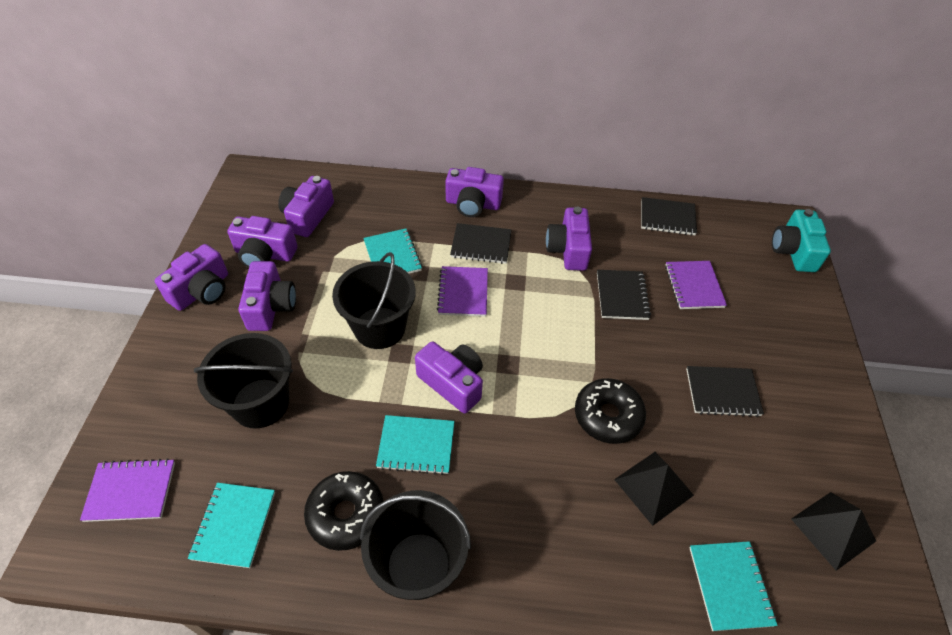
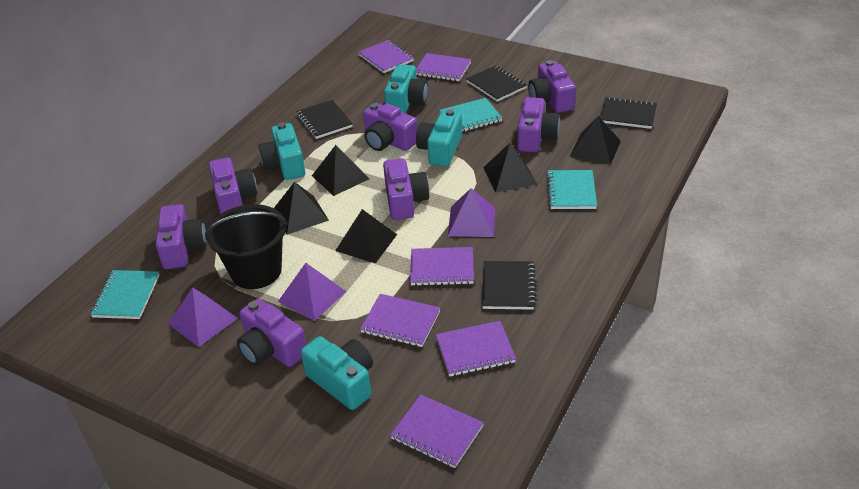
black bucket: 3 -> 1
black donut: 2 -> 0
black pyramid: 2 -> 5
purple notebook: 3 -> 6
purple pyramid: 0 -> 3
turquoise camera: 1 -> 4
turquoise notebook: 4 -> 3

